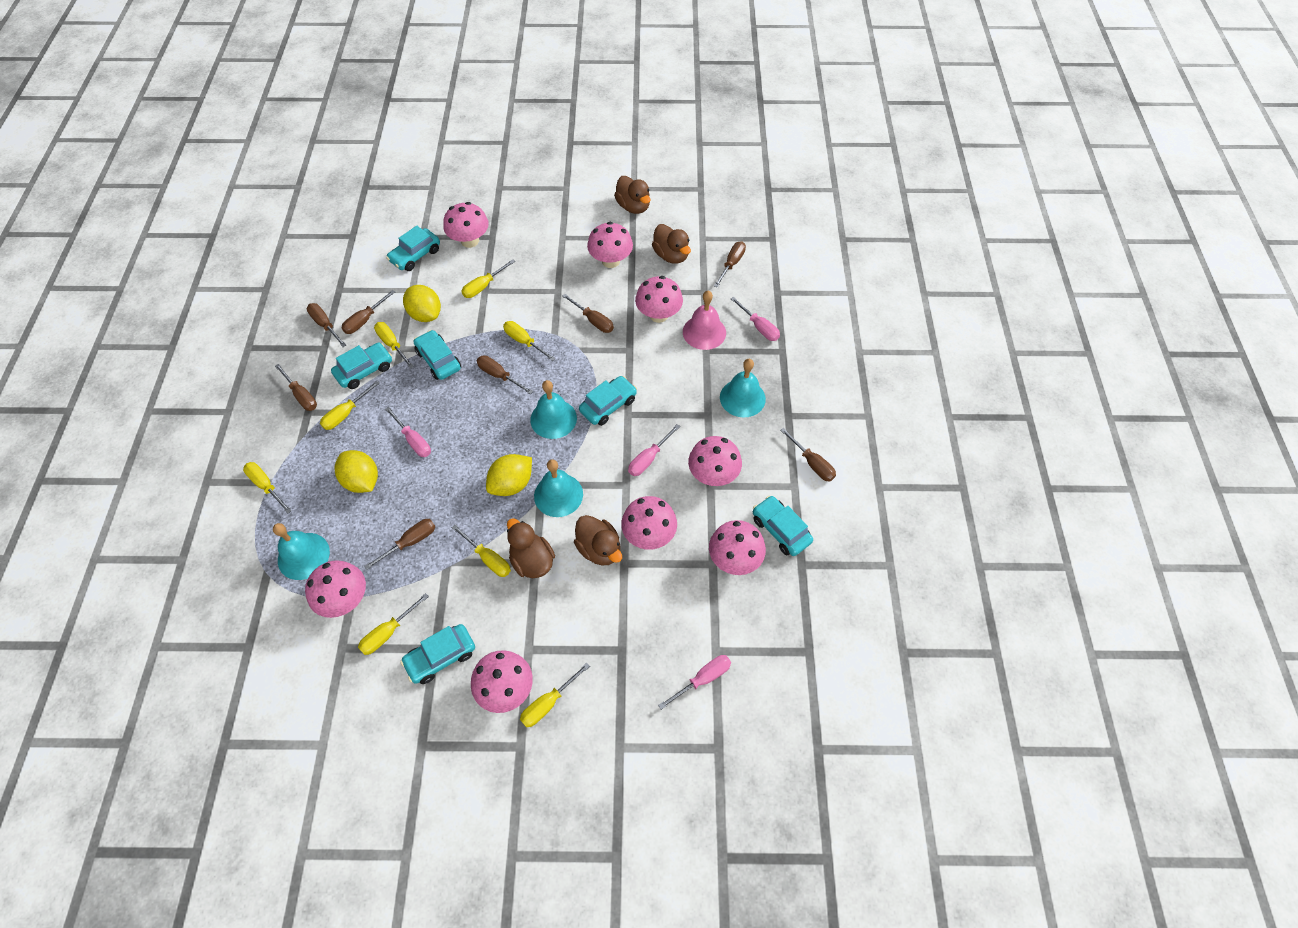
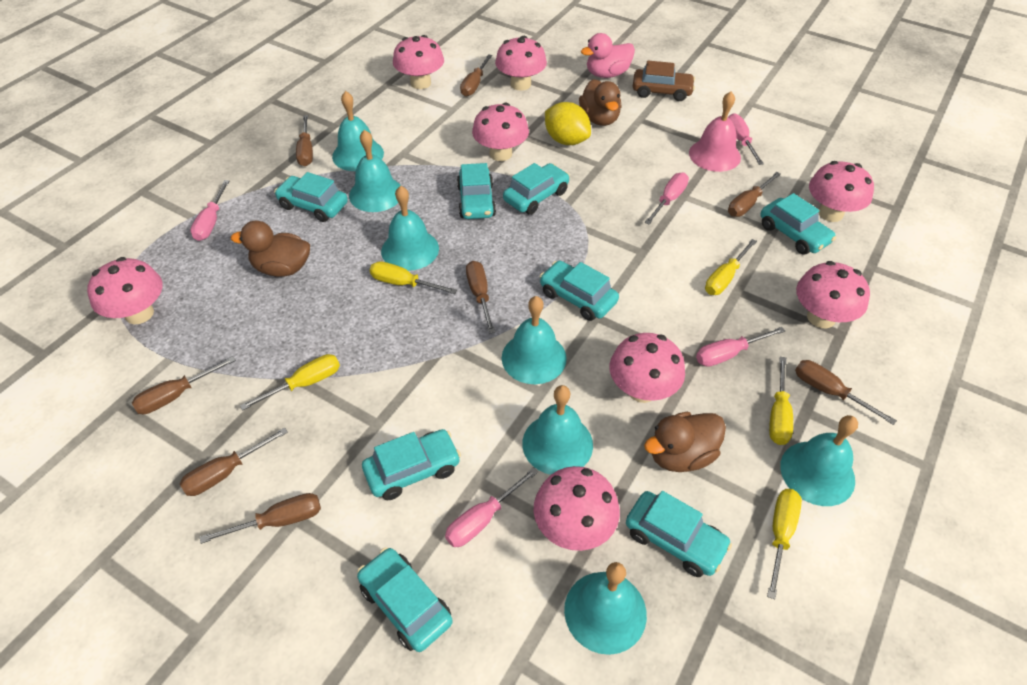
brown car: 0 -> 1
brown duck: 4 -> 3
pink duck: 0 -> 1
pink screwdriver: 4 -> 5
turquoise bell: 4 -> 7
turquoise car: 6 -> 8
yellow lemon: 3 -> 1
yellow screwdriver: 8 -> 5

